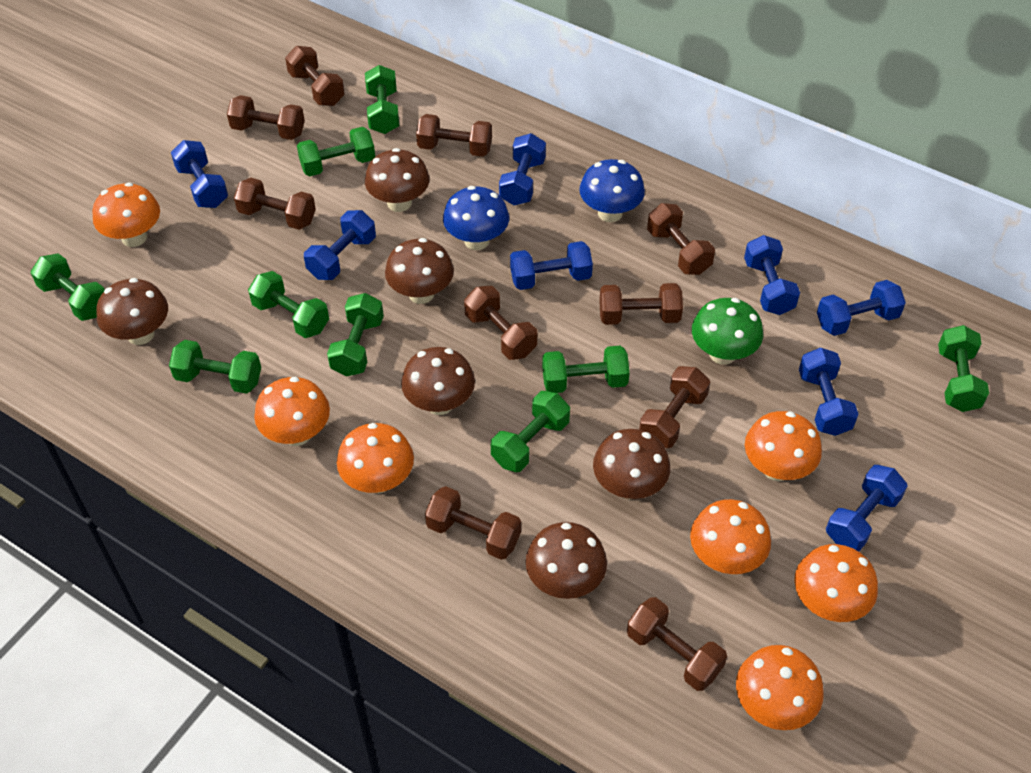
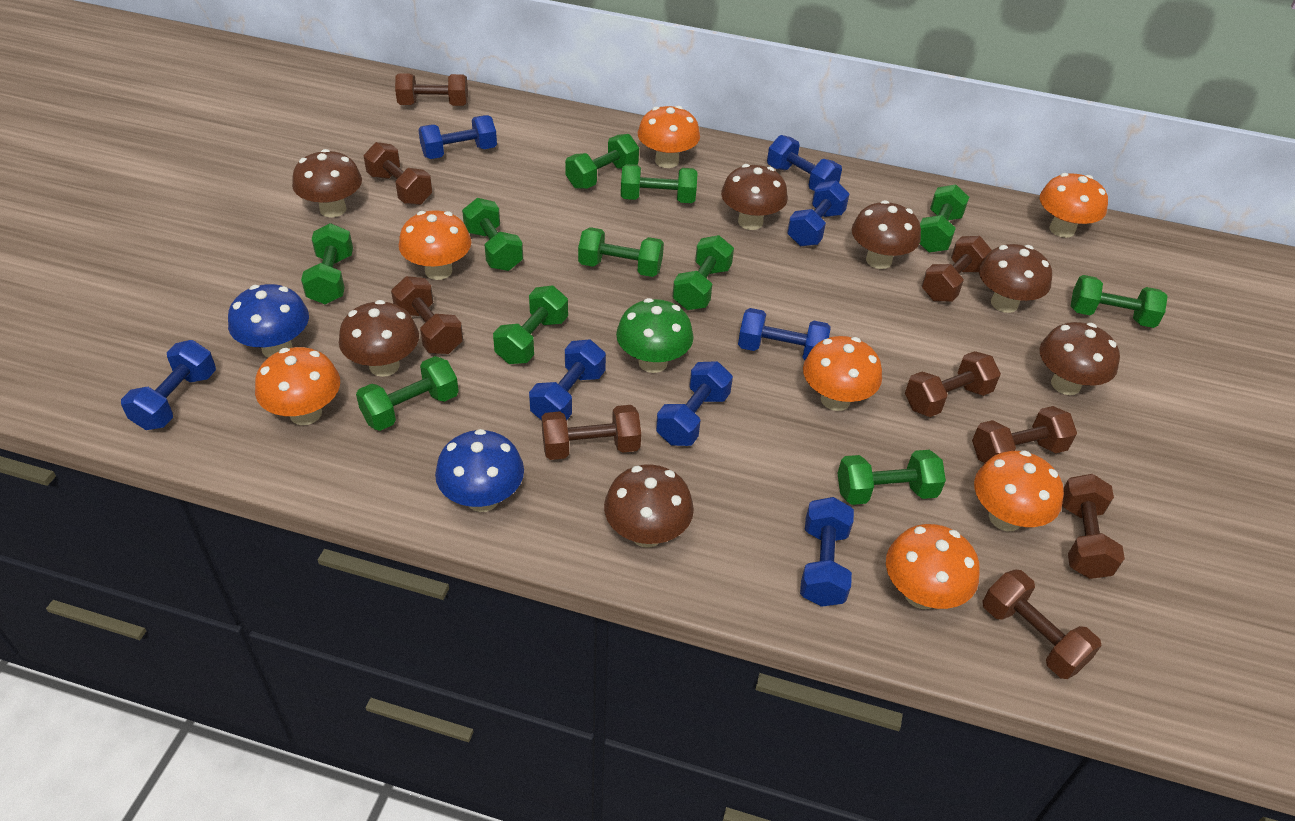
brown dumbbell: 10 -> 9
brown mushroom: 6 -> 7
green dumbbell: 9 -> 11

